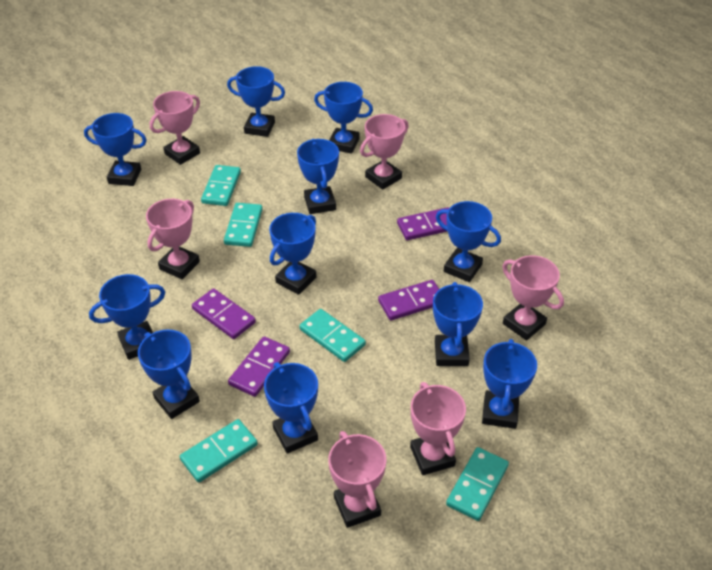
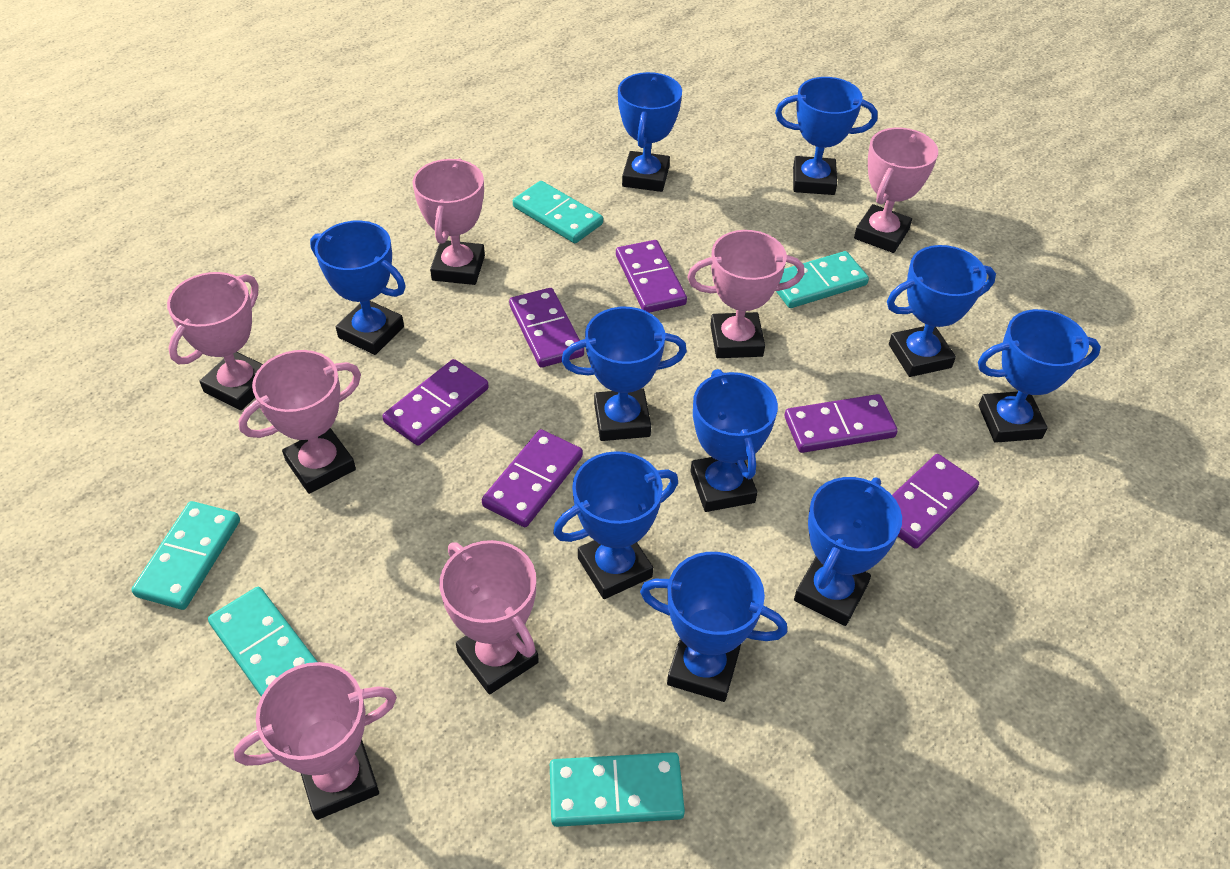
blue trophy: 11 -> 10
pink trophy: 6 -> 7
purple domino: 4 -> 6

